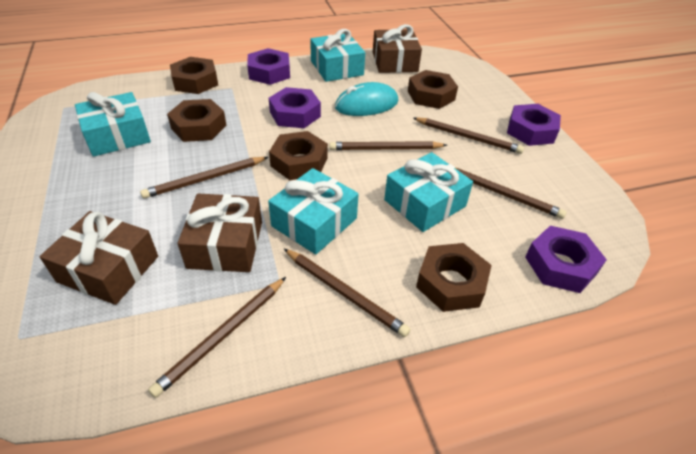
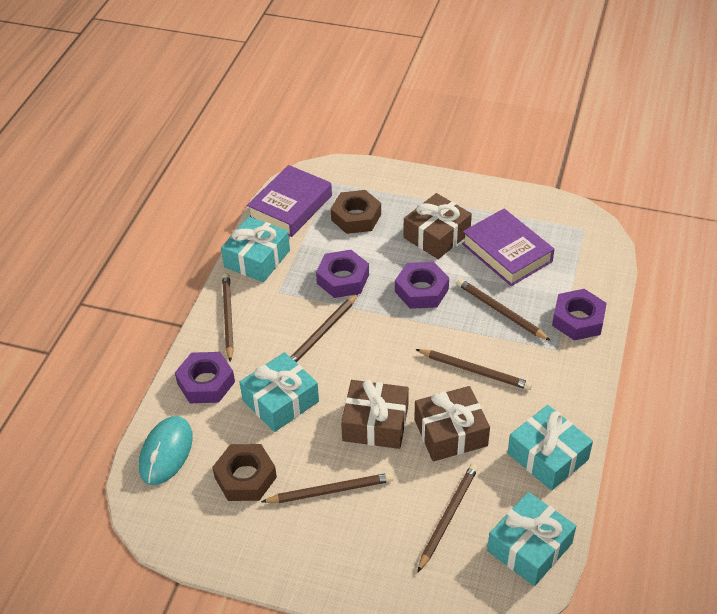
brown nut: 5 -> 2
purple book: 0 -> 2

